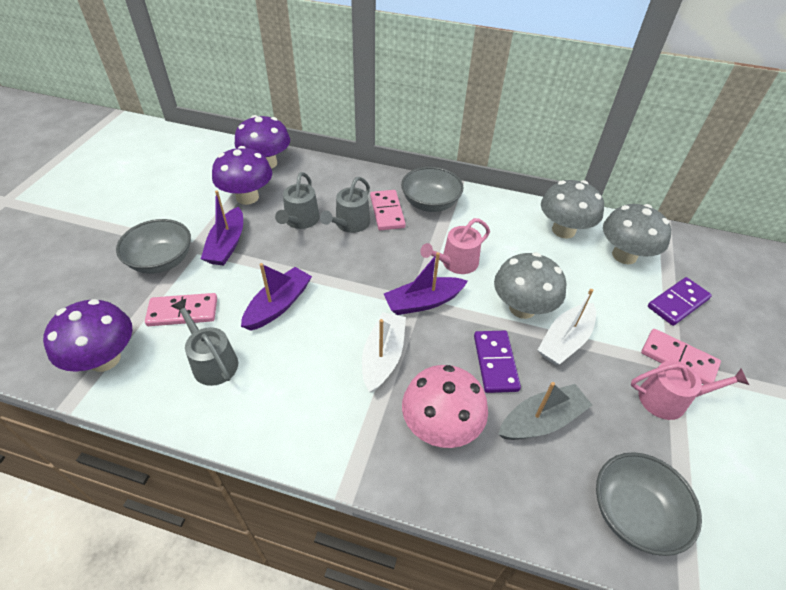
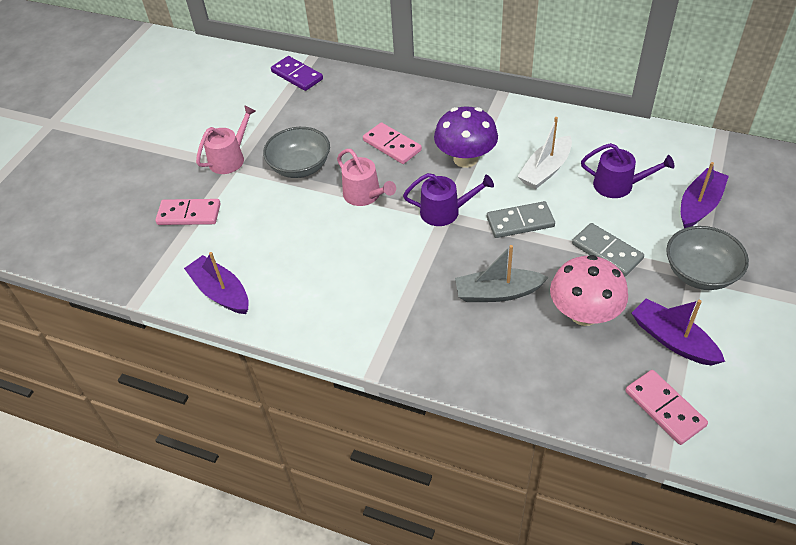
grey bowl: 3 -> 2
grey domino: 0 -> 2
grey mushroom: 3 -> 0
grey watering can: 3 -> 0
purple domino: 2 -> 1
purple mushroom: 3 -> 1
purple watering can: 0 -> 2
white boat: 2 -> 1

